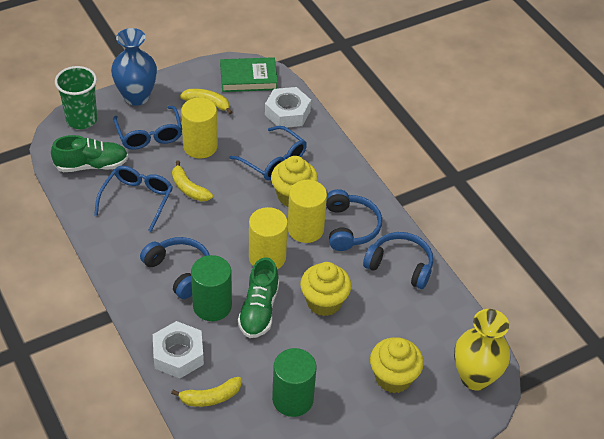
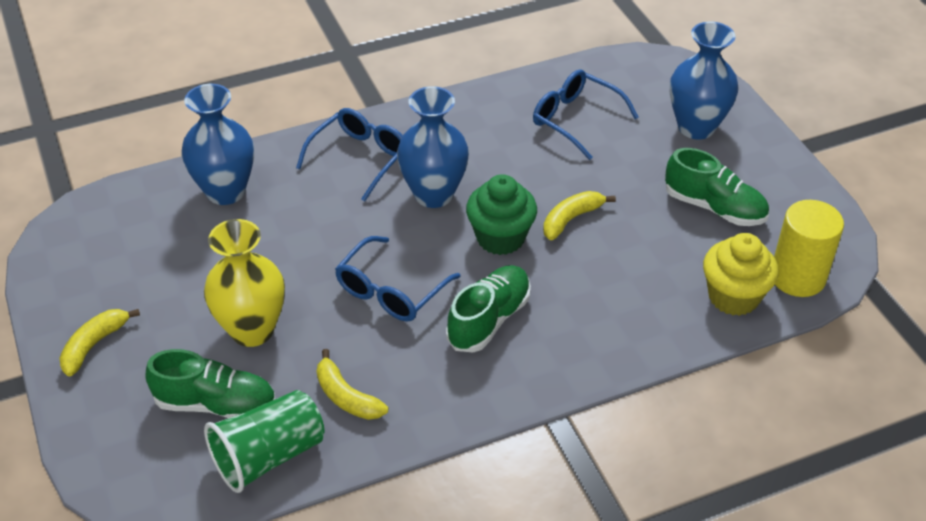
blue headphones: 3 -> 0
blue vase: 1 -> 3
green book: 1 -> 0
green cupcake: 0 -> 1
green cylinder: 2 -> 0
green shoe: 2 -> 3
white nut: 2 -> 0
yellow cupcake: 3 -> 1
yellow cylinder: 3 -> 1

